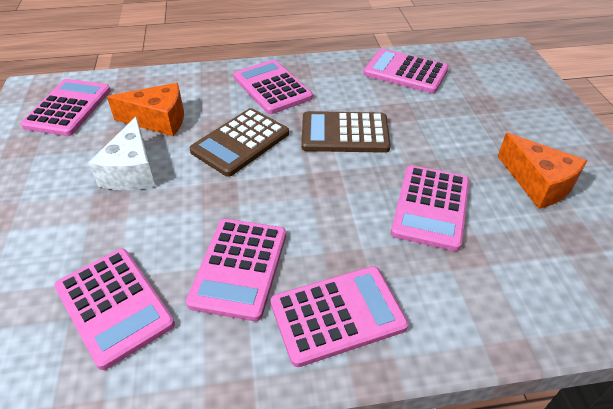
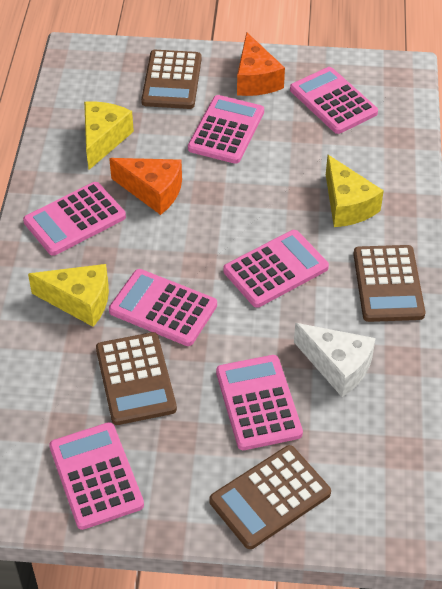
brown calculator: 2 -> 4
yellow cheese: 0 -> 3

